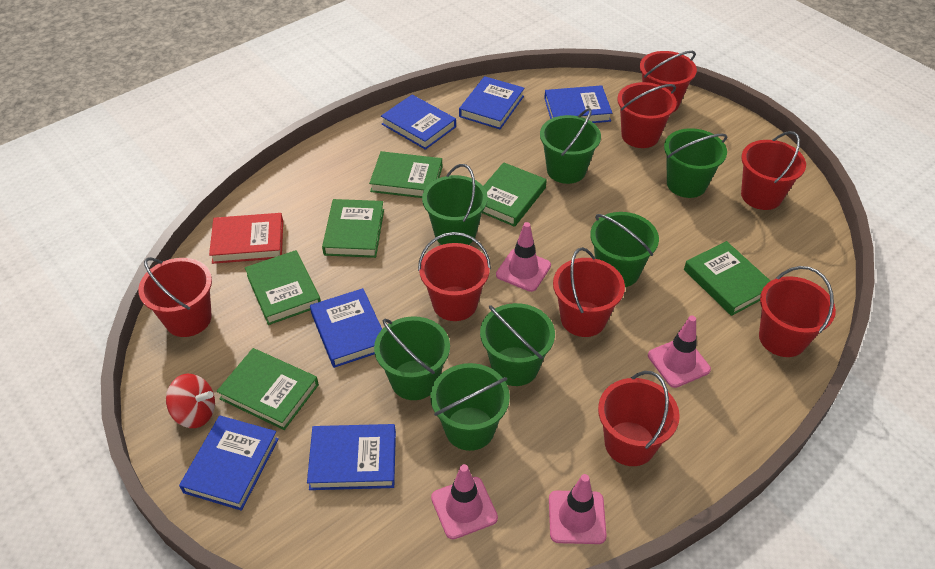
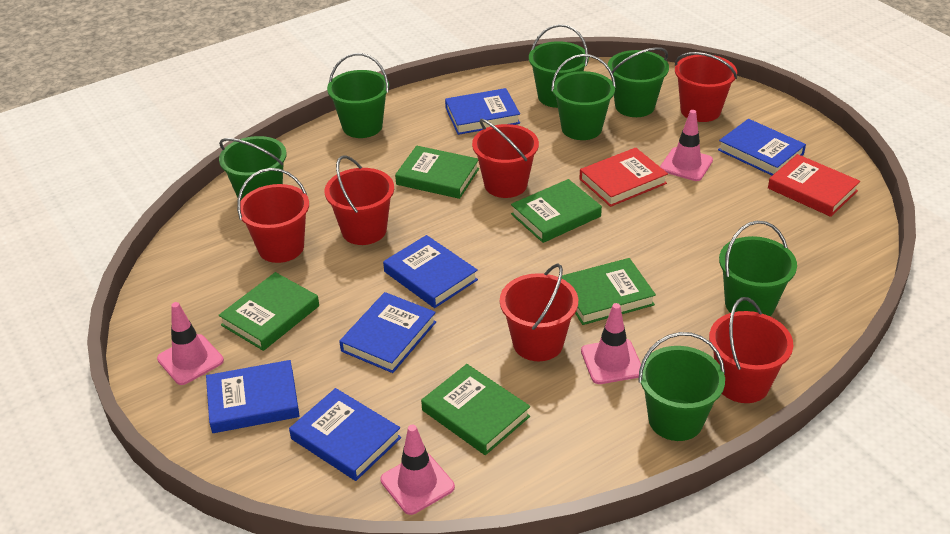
green book: 6 -> 5
red book: 1 -> 2
red bucket: 8 -> 6
red spinning top: 1 -> 0

